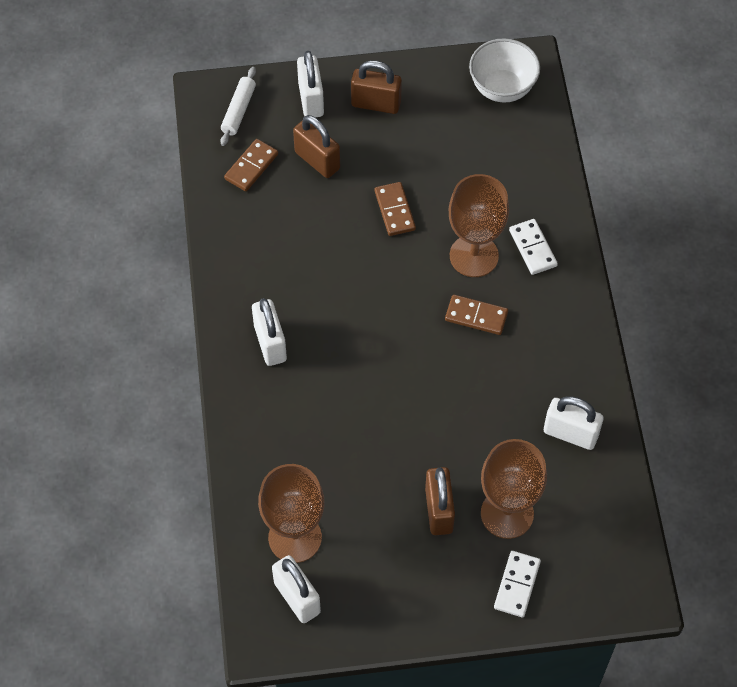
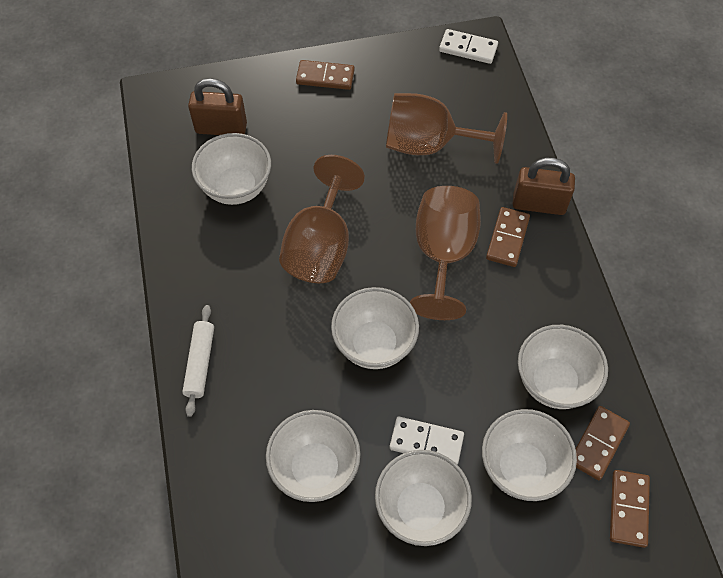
brown domino: 3 -> 4
brown padlock: 3 -> 2
white bowl: 1 -> 6
white padlock: 4 -> 0

